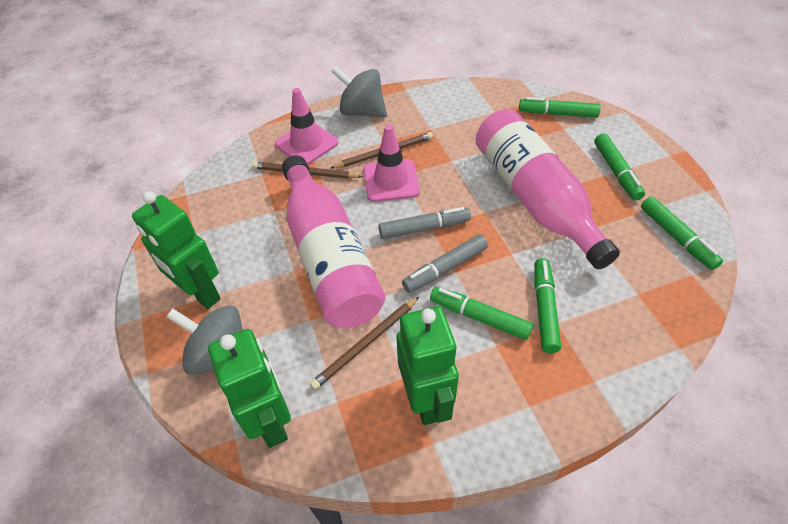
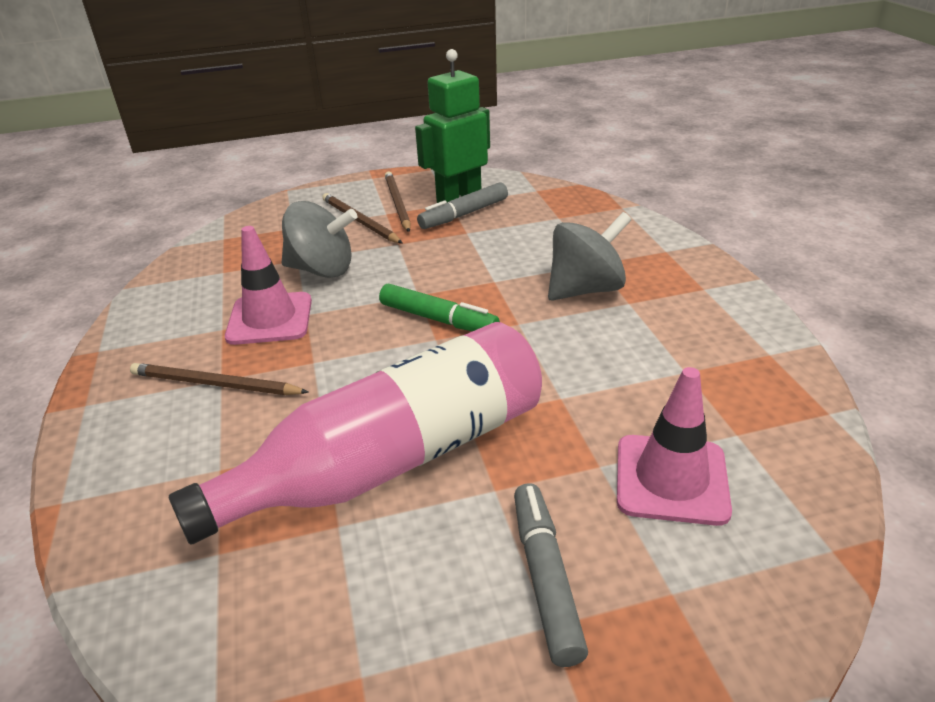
green marker: 5 -> 1
green robot: 3 -> 1
pink bottle: 2 -> 1

